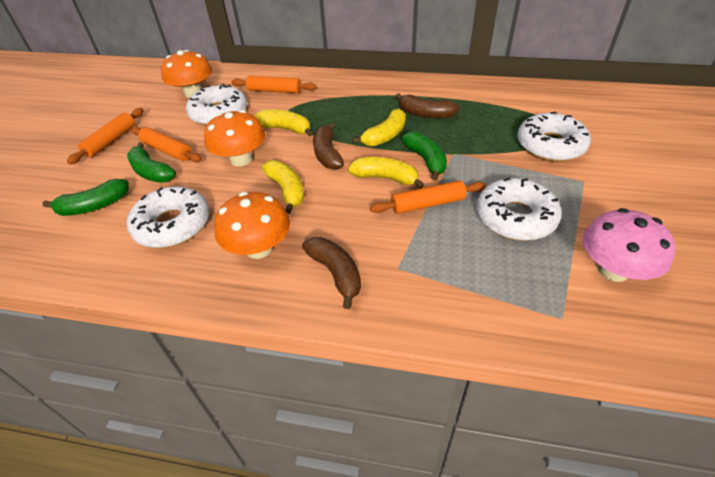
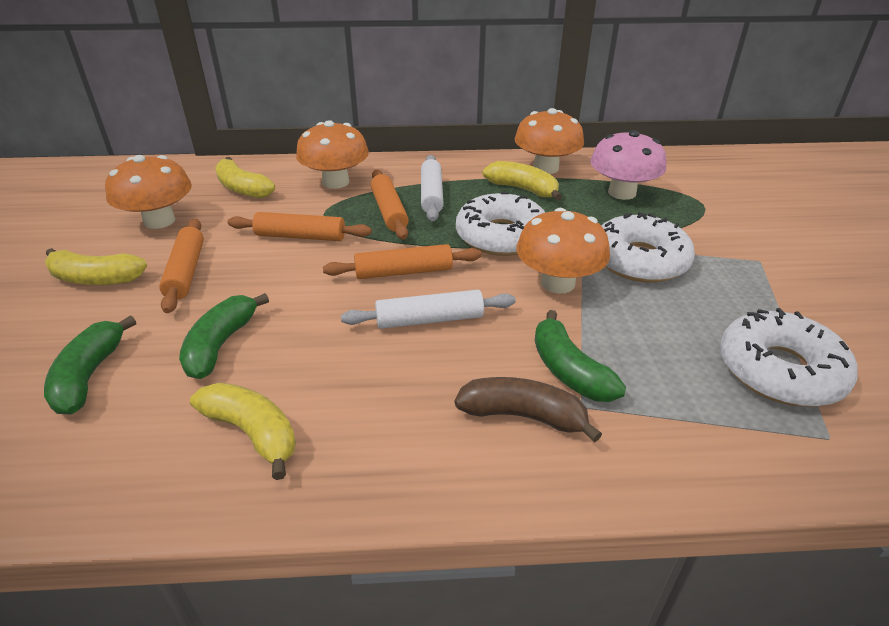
brown banana: 3 -> 1
orange mushroom: 3 -> 4
white donut: 4 -> 3
white rolling pin: 0 -> 2

